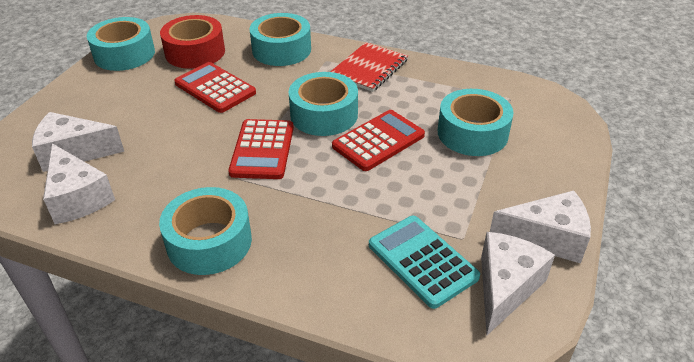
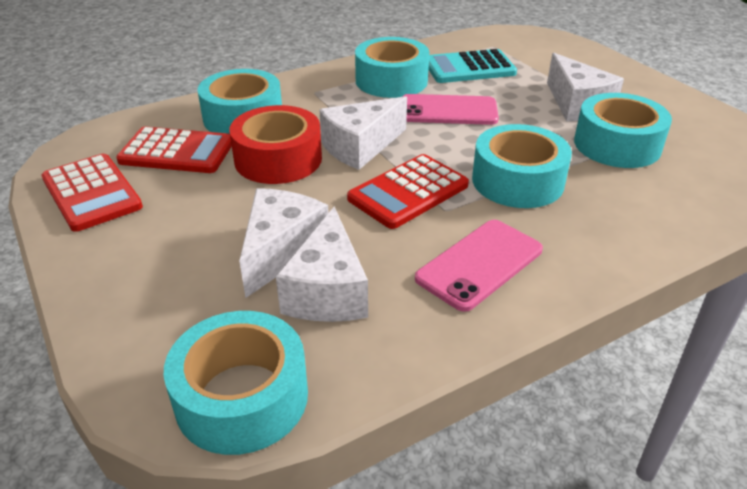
pink phone: 0 -> 2
red notebook: 1 -> 0

